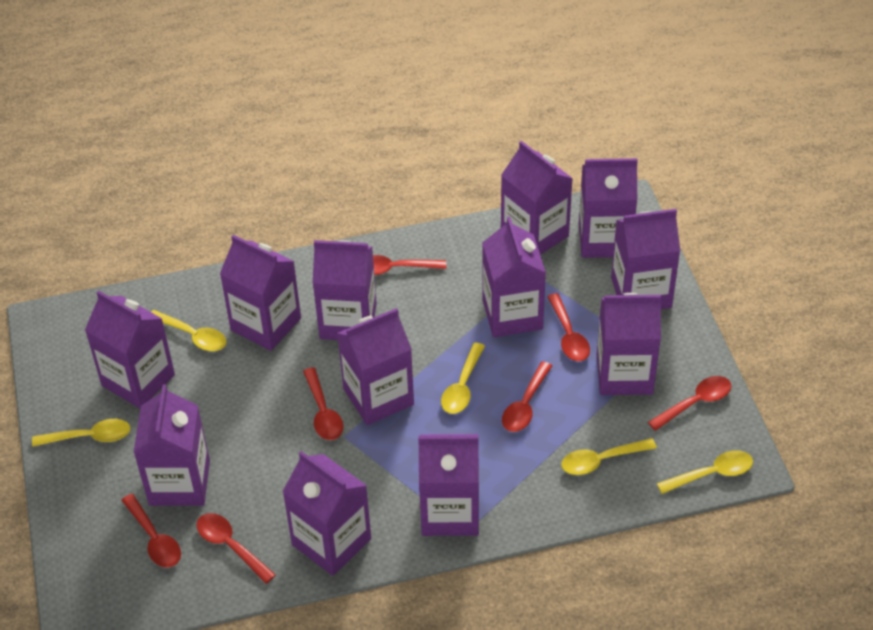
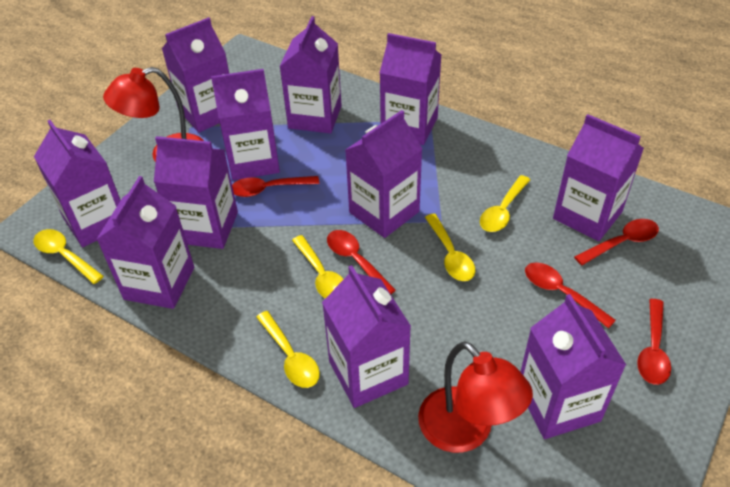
purple carton: 12 -> 11
red lamp: 0 -> 2
red spoon: 7 -> 5

